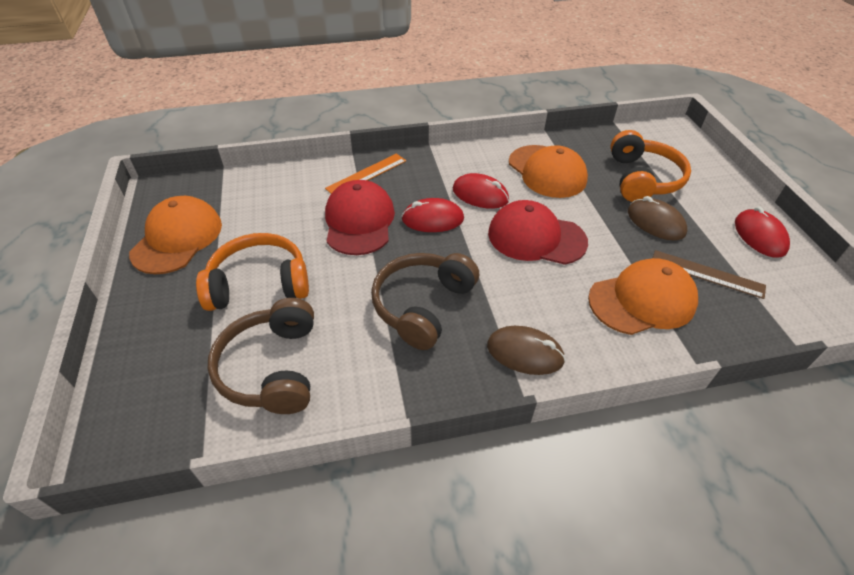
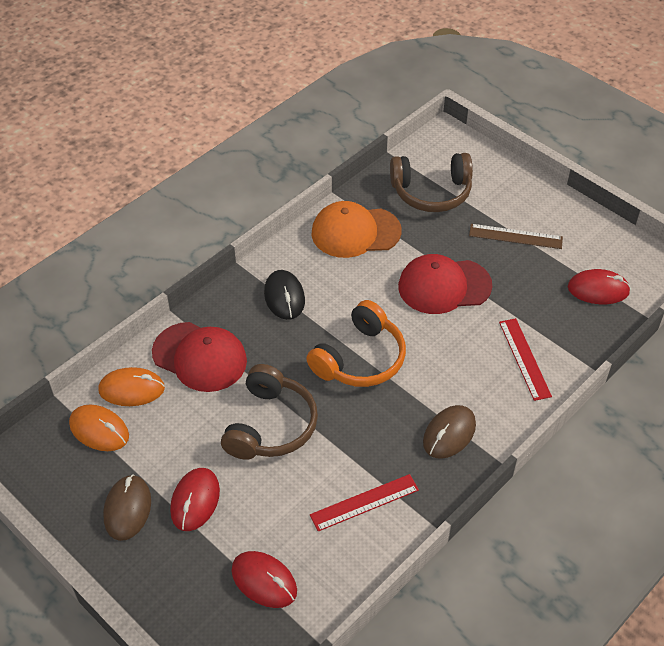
black mouse: 0 -> 1
orange cap: 3 -> 1
orange headphones: 2 -> 1
orange mouse: 0 -> 2
orange ruler: 1 -> 0
red ruler: 0 -> 2

